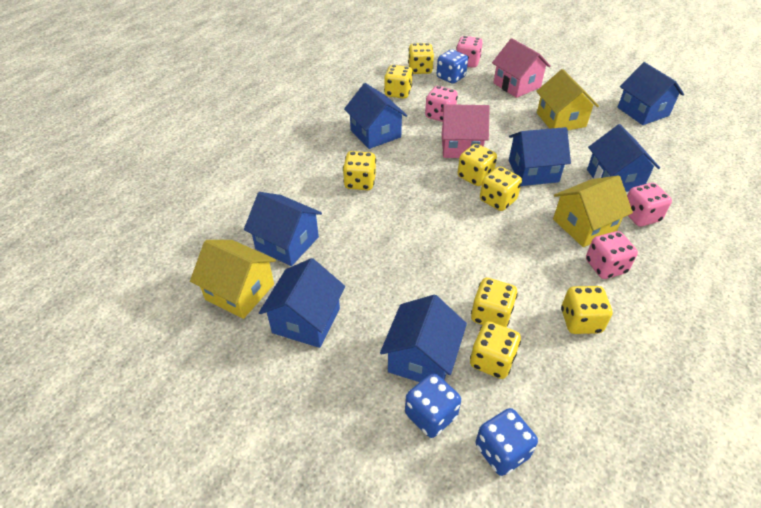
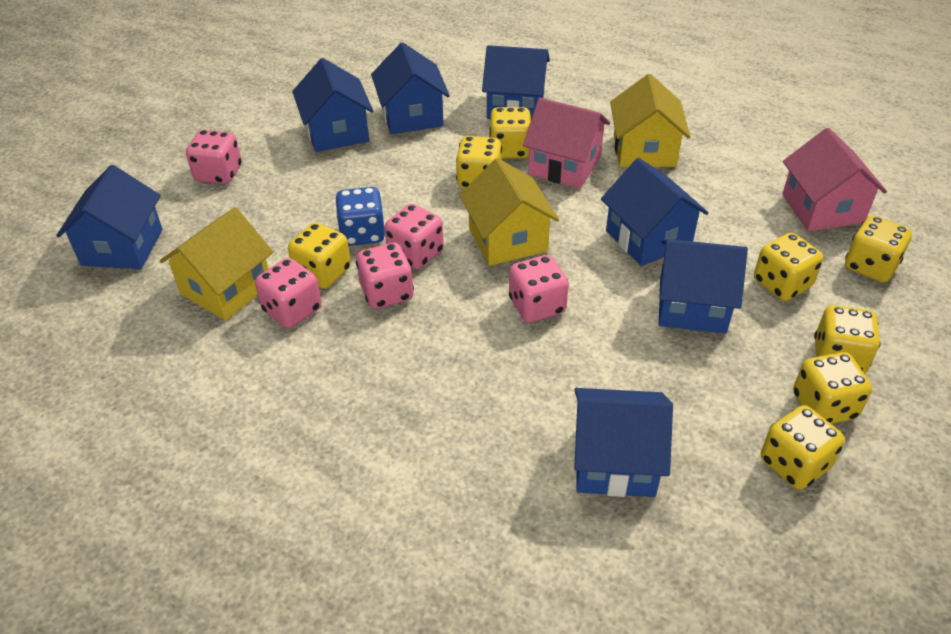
blue dice: 3 -> 1
pink dice: 4 -> 5

